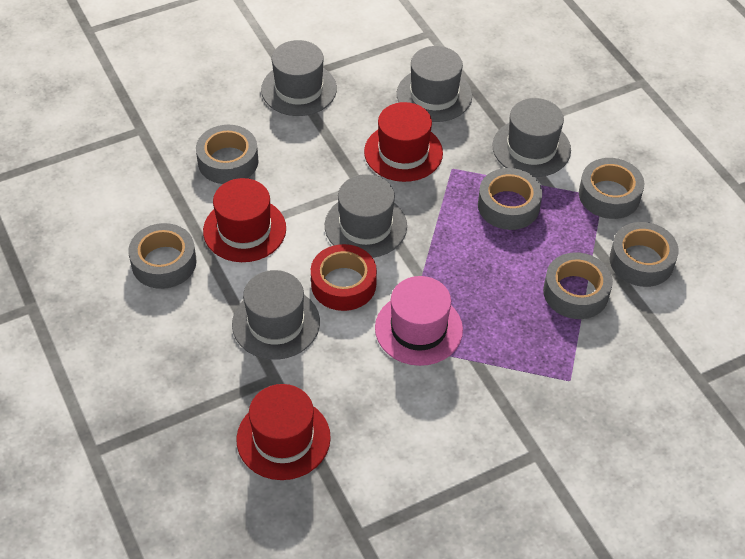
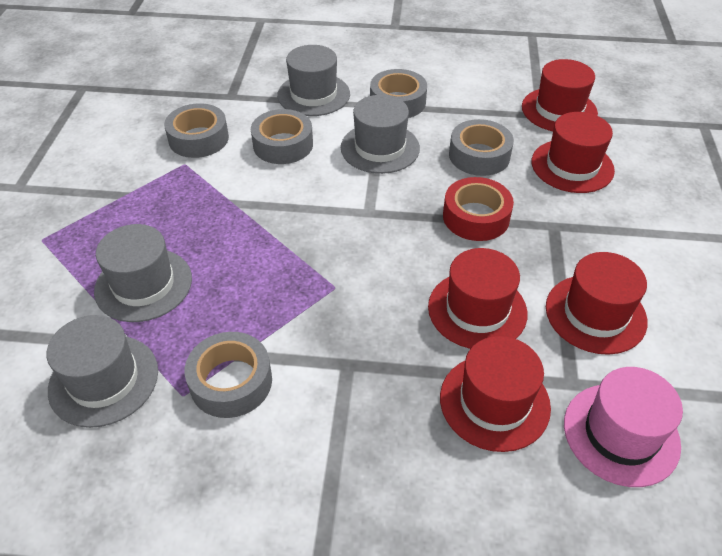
grey hat: 5 -> 4
grey tape: 6 -> 5
red hat: 3 -> 5

